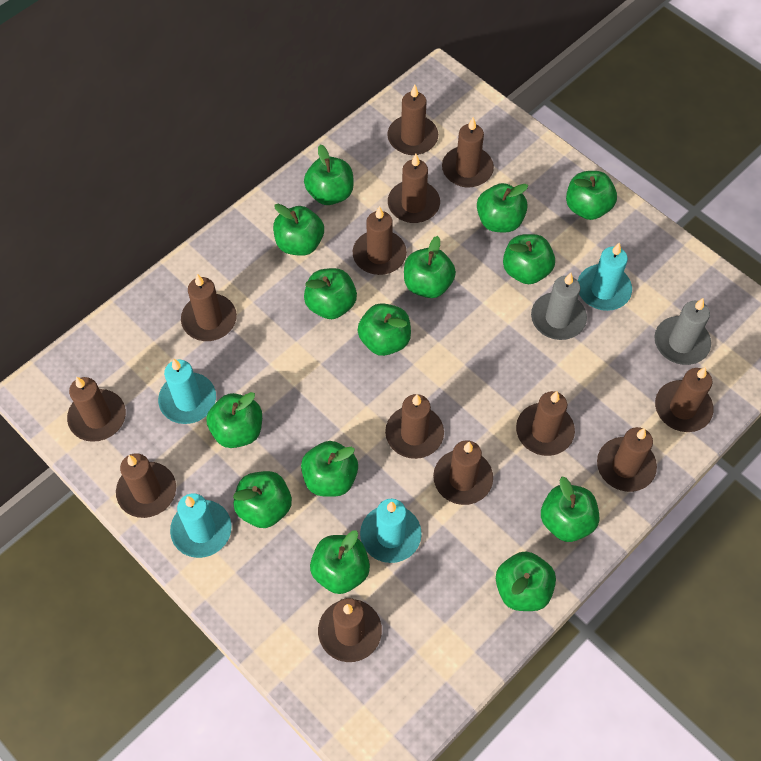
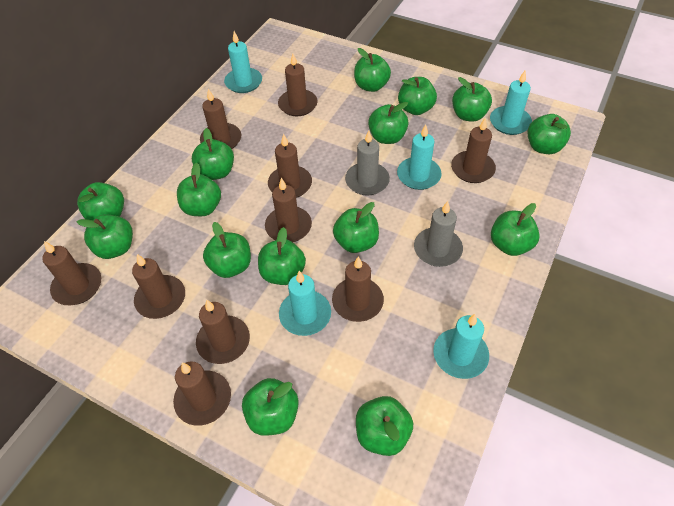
brown candle: 13 -> 10
green apple: 14 -> 15
turquoise candle: 4 -> 5

